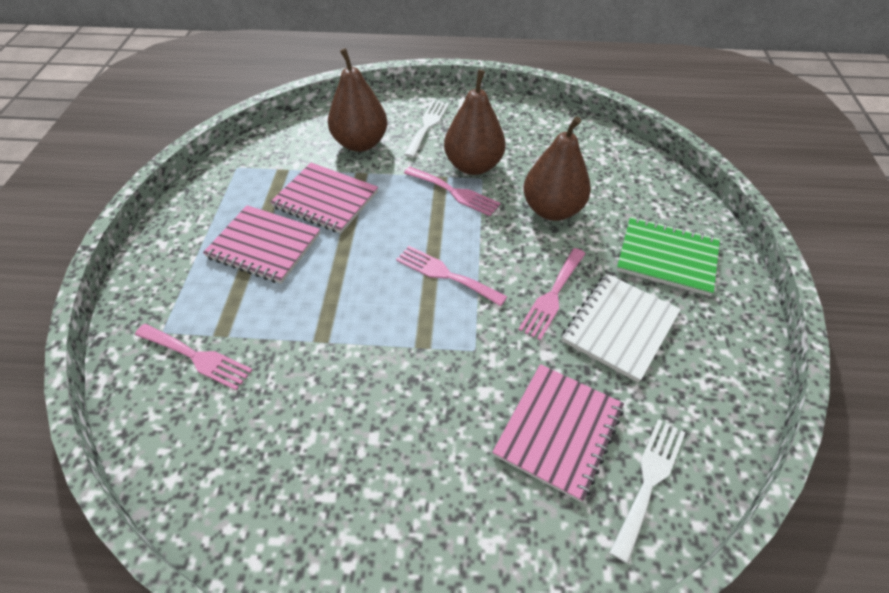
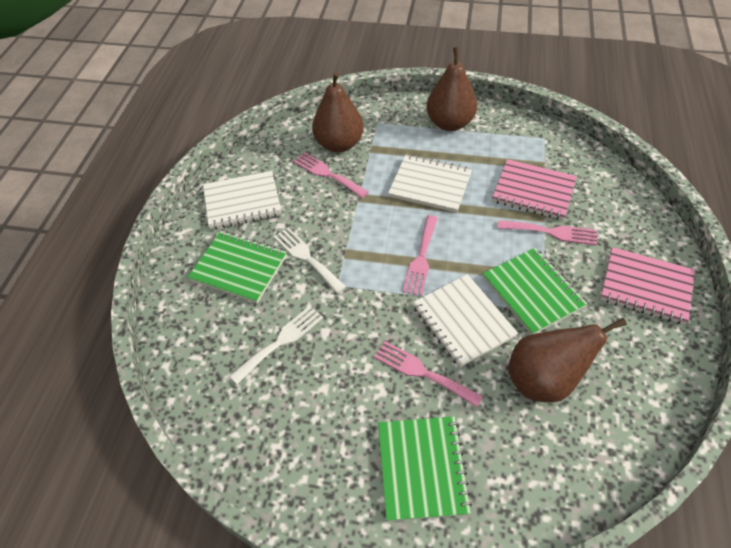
green notebook: 1 -> 3
pink notebook: 3 -> 2
white notebook: 1 -> 3

